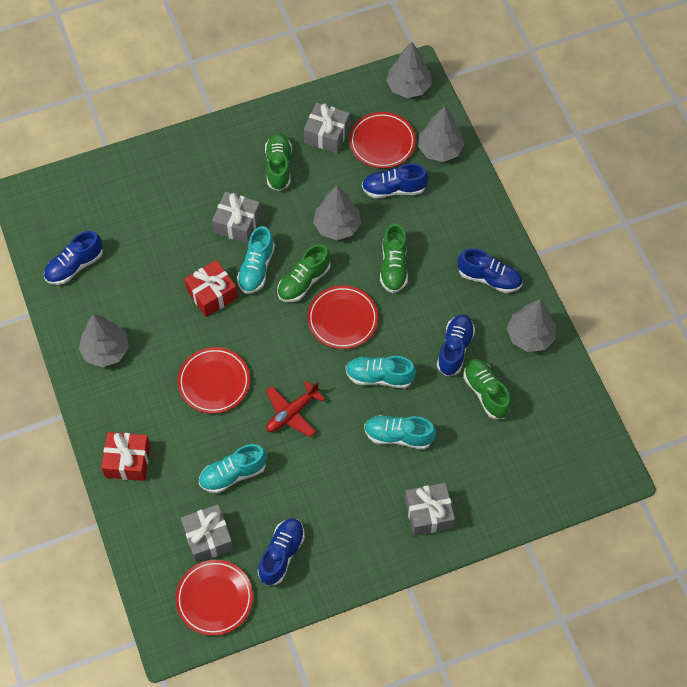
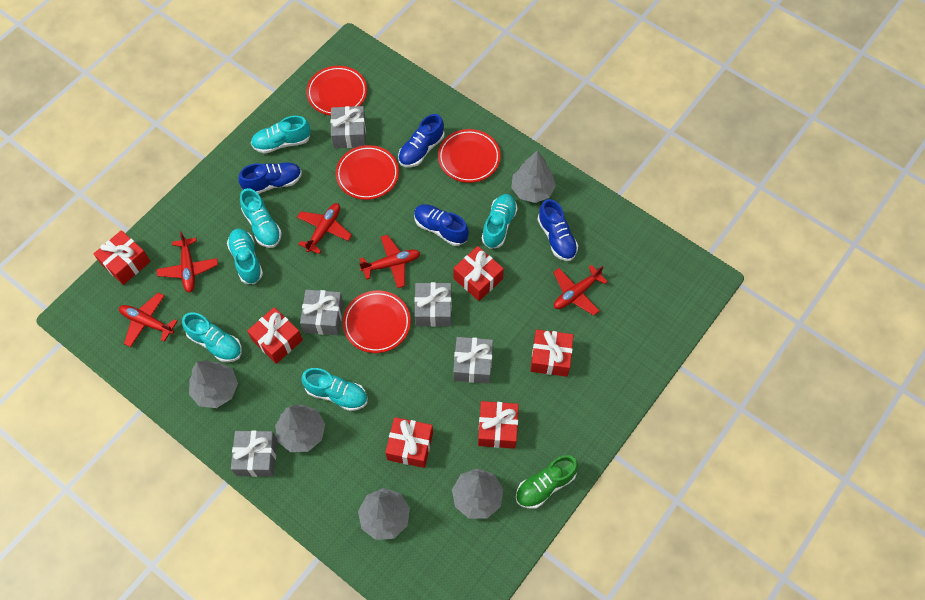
blue shoe: 5 -> 4
green shoe: 4 -> 1
grey gift: 4 -> 5
red gift: 2 -> 6
red plane: 1 -> 5
turquoise shoe: 4 -> 6

